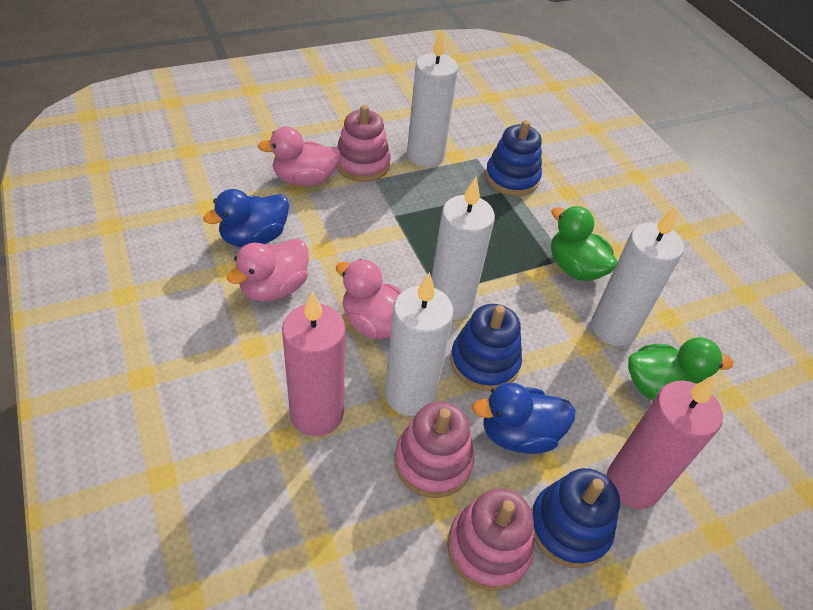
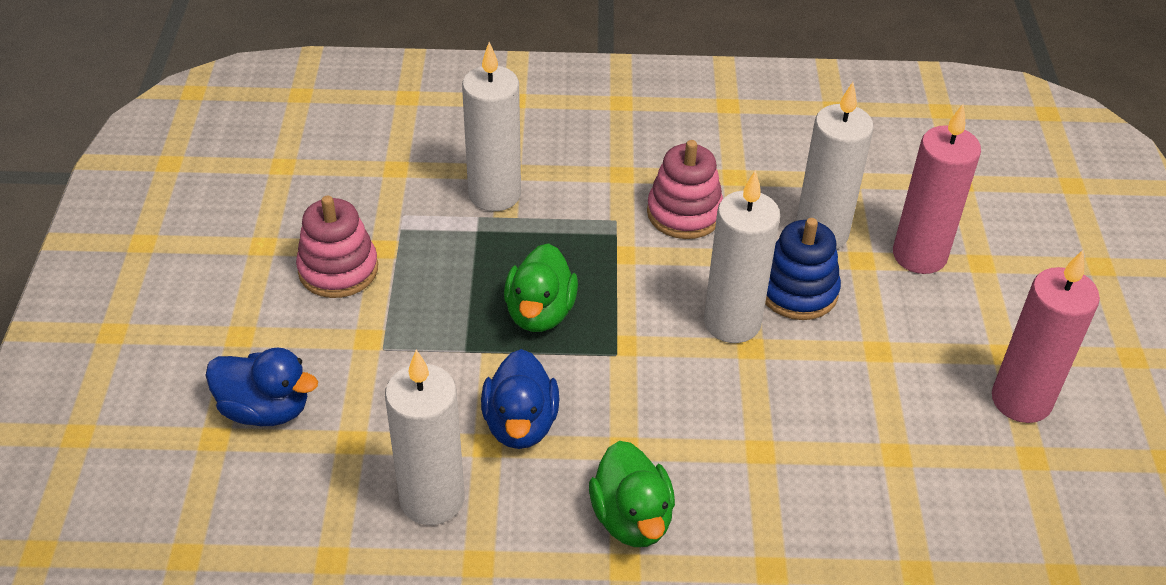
blue stacking toy: 3 -> 1
pink duck: 3 -> 0
pink stacking toy: 3 -> 2

